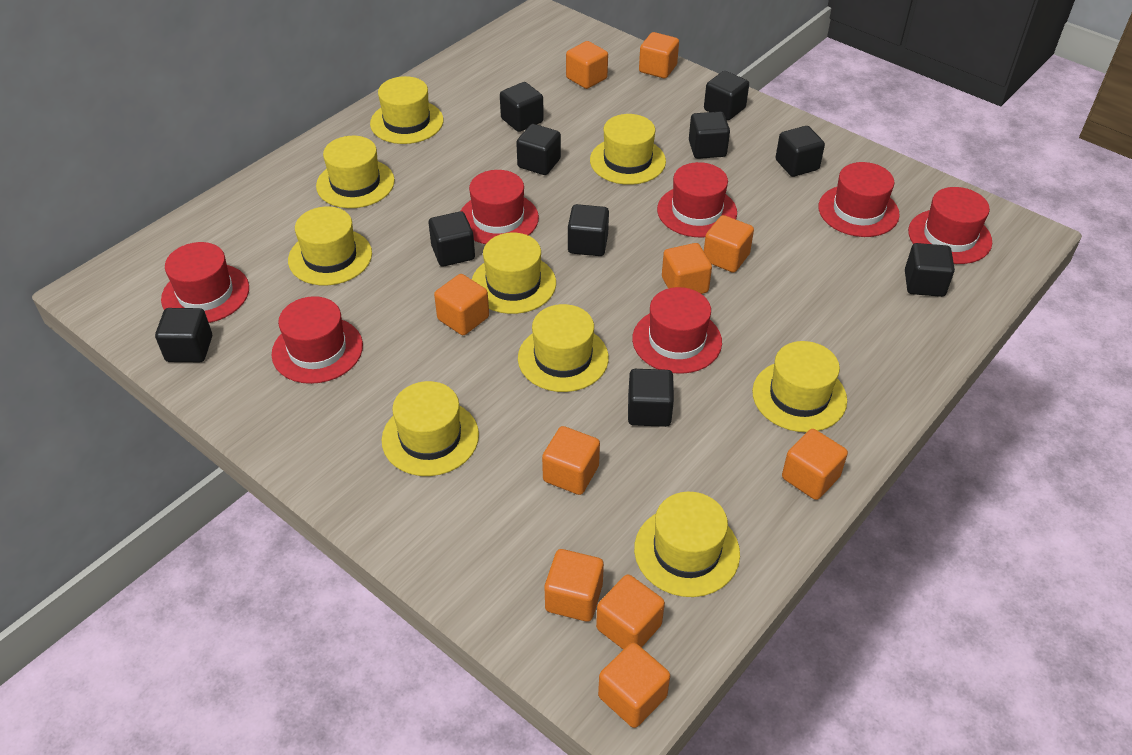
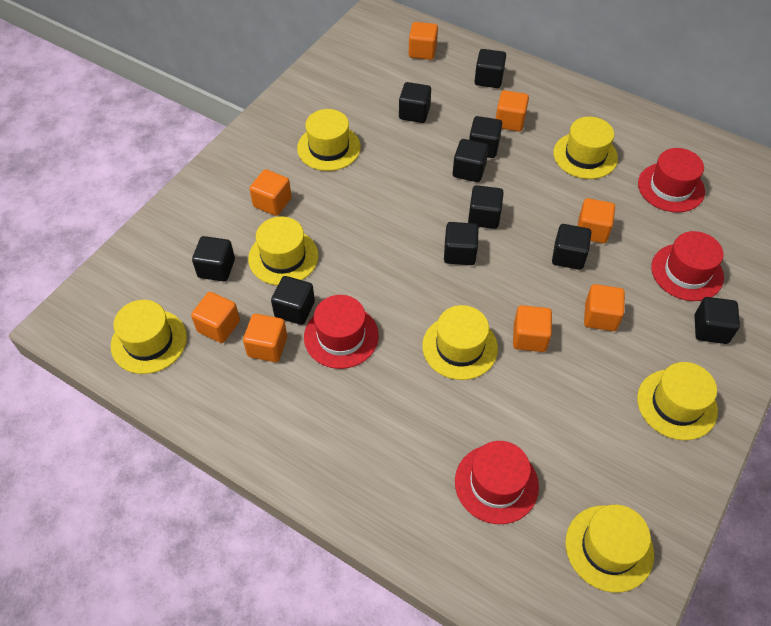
orange cube: 10 -> 8
red hat: 7 -> 4
yellow hat: 9 -> 7

